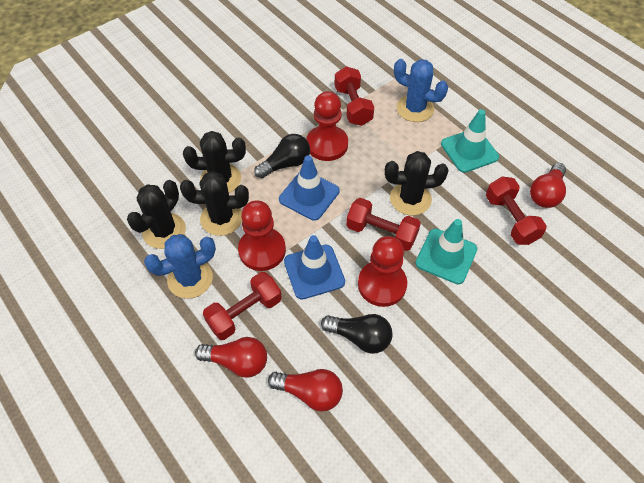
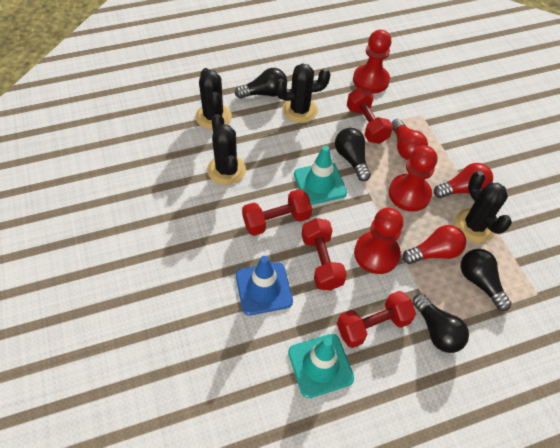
black light bulb: 2 -> 4
blue cactus: 2 -> 0
blue traffic cone: 2 -> 1

